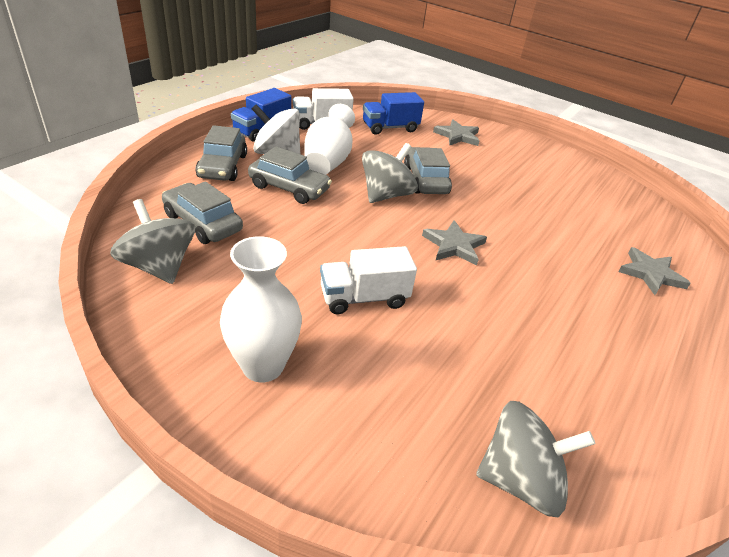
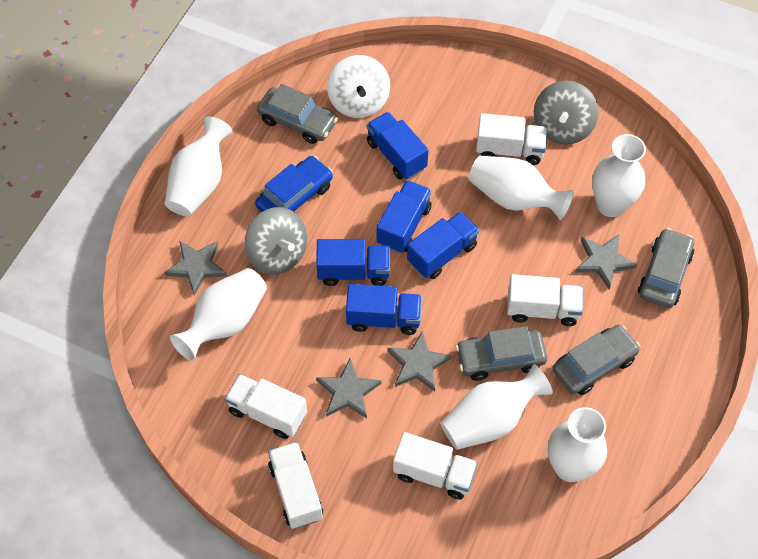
blue car: 0 -> 1
blue truck: 2 -> 5
grey spinning top: 3 -> 2
grey star: 3 -> 4
white truck: 2 -> 5
white vase: 2 -> 6

